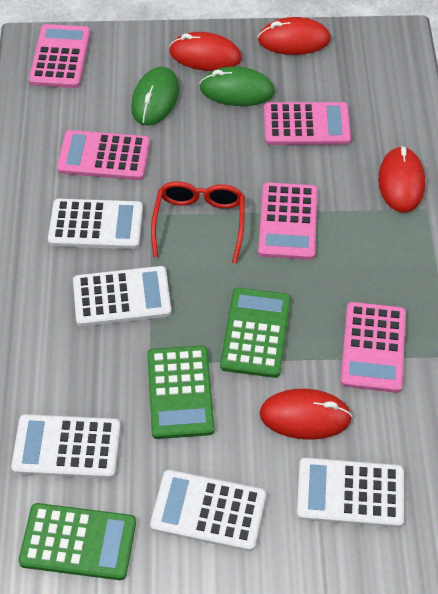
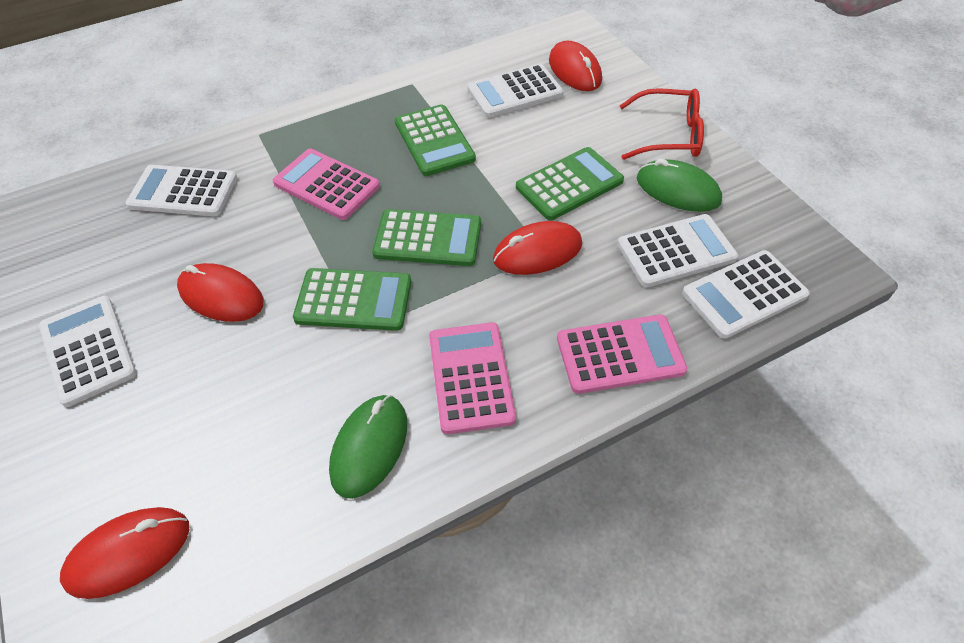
green calculator: 3 -> 4
pink calculator: 5 -> 3

